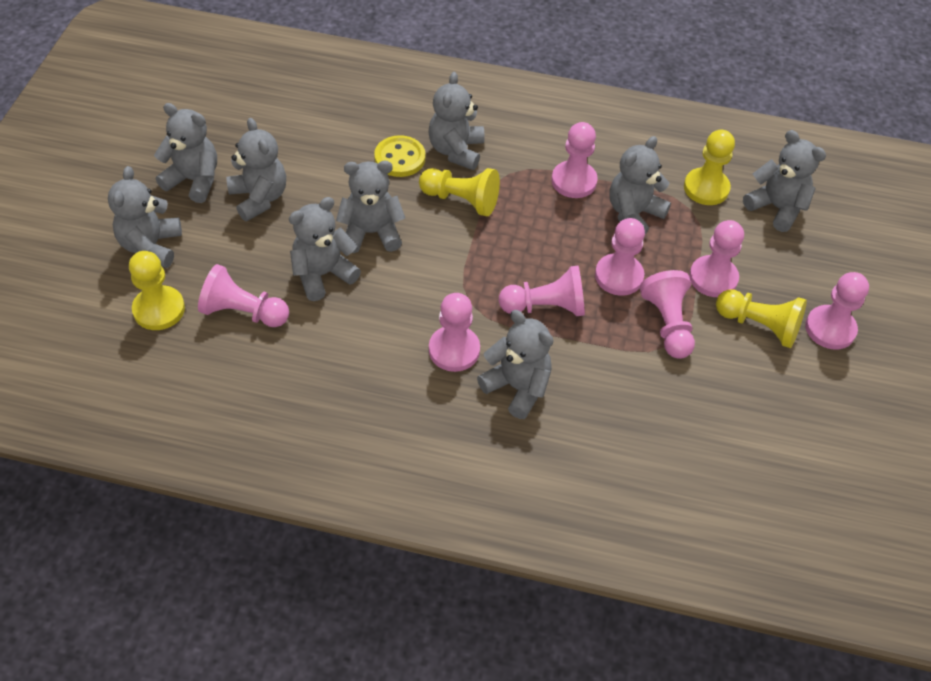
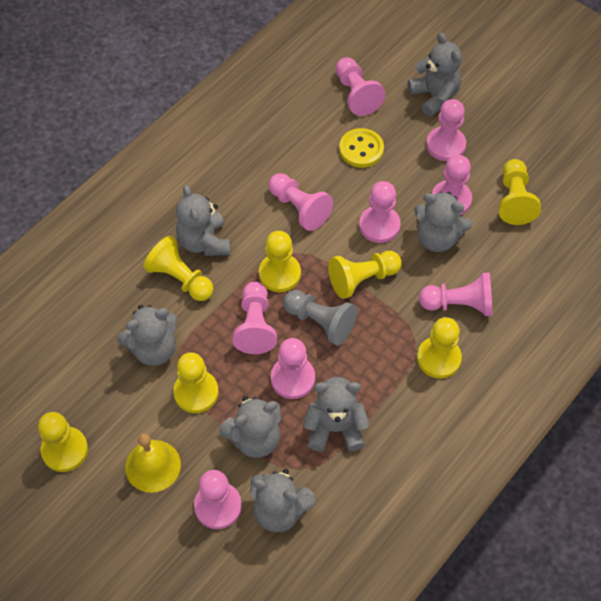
grey pawn: 0 -> 1
grey teddy bear: 9 -> 7
pink pawn: 8 -> 9
yellow bell: 0 -> 1
yellow pawn: 4 -> 7

